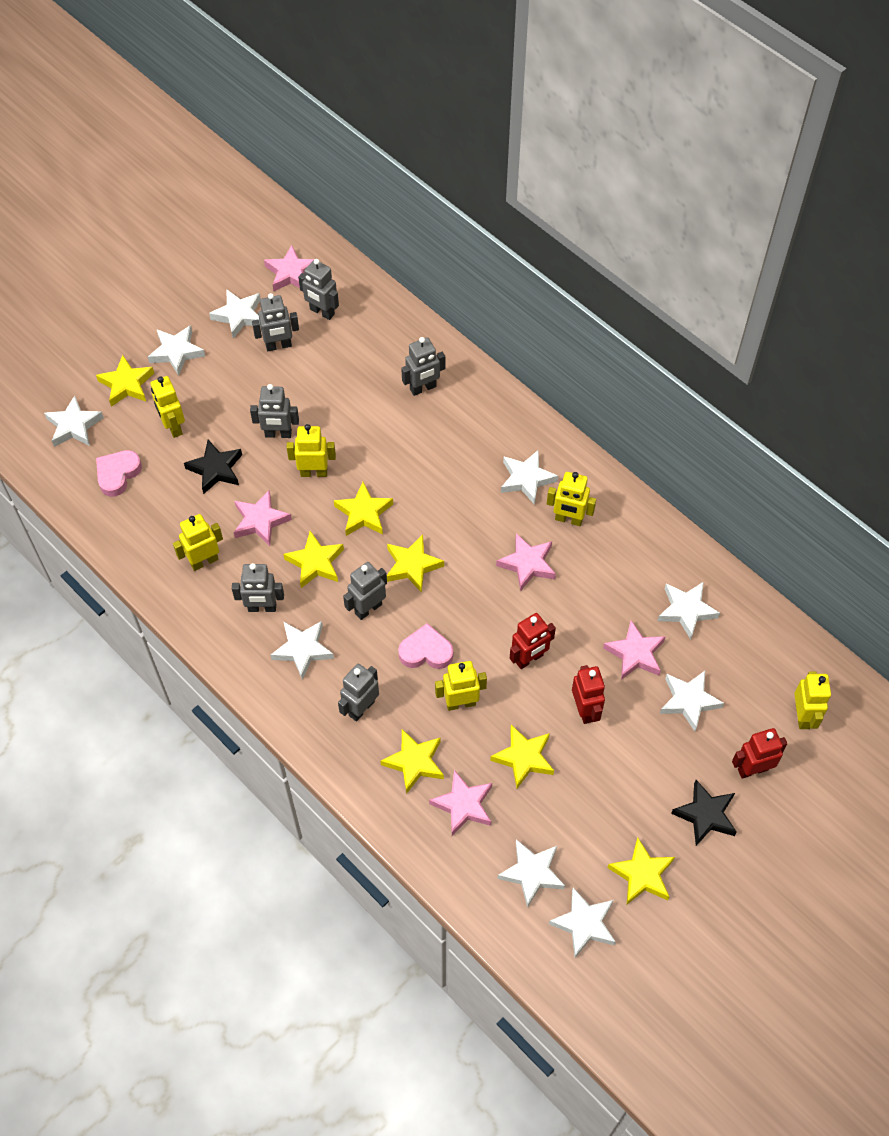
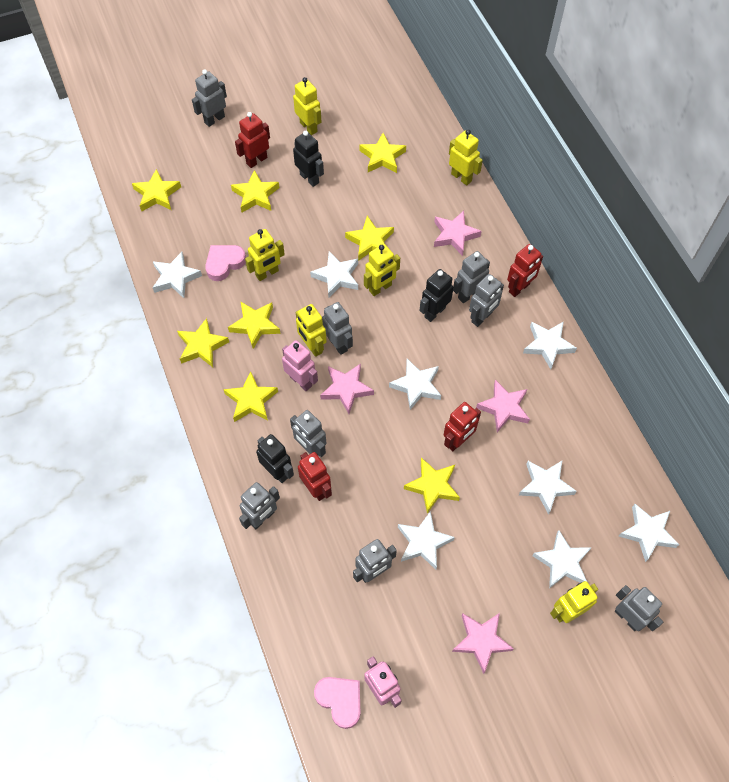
black robot: 0 -> 3
black star: 2 -> 0
grey robot: 7 -> 8
pink robot: 0 -> 2
pink star: 5 -> 4
red robot: 3 -> 4
white star: 9 -> 8
yellow star: 7 -> 8

